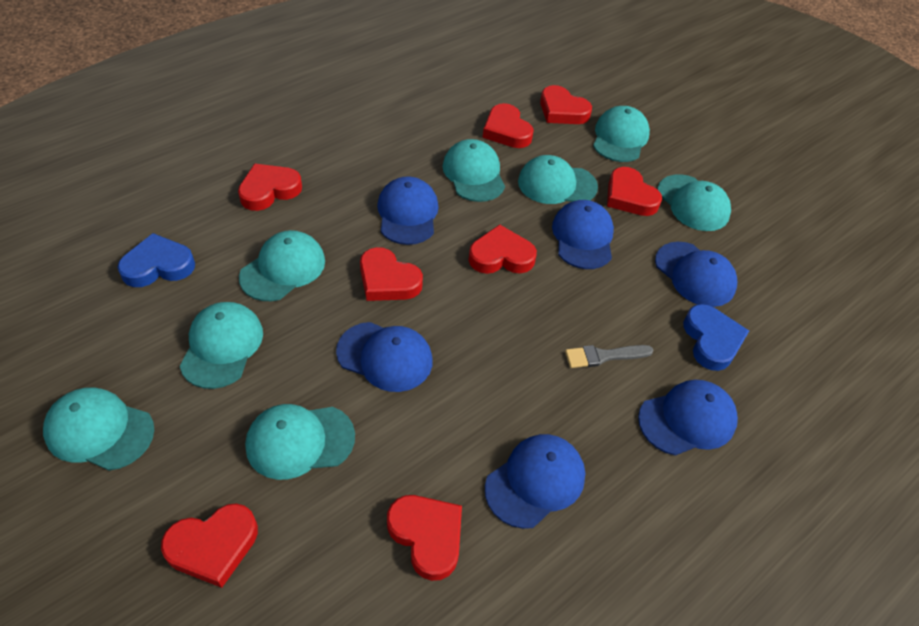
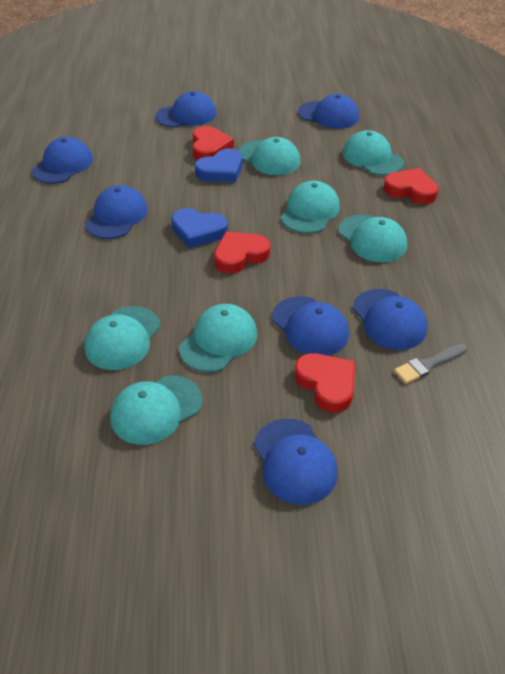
blue cap: 6 -> 7
red heart: 8 -> 4
turquoise cap: 8 -> 7

